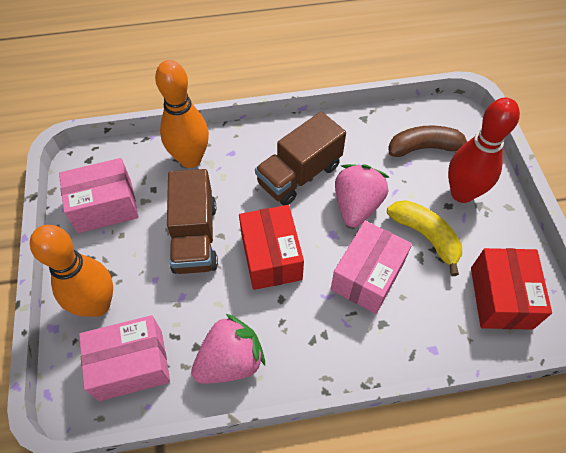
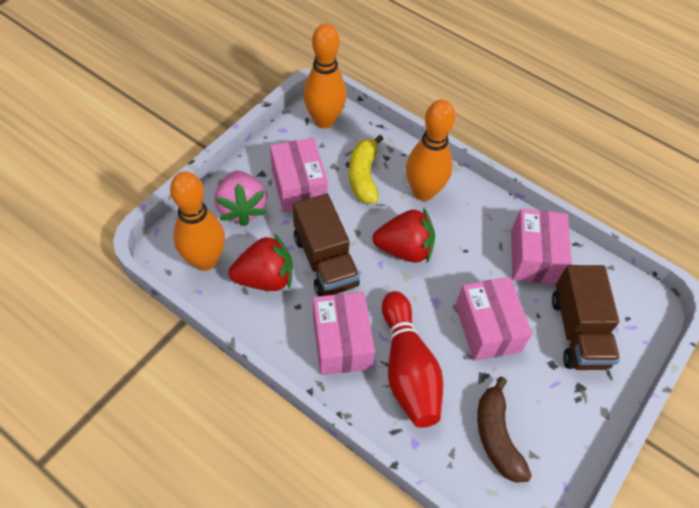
orange bowling pin: 2 -> 3
pink box: 3 -> 4
pink strawberry: 2 -> 1
red box: 2 -> 0
red strawberry: 0 -> 2

